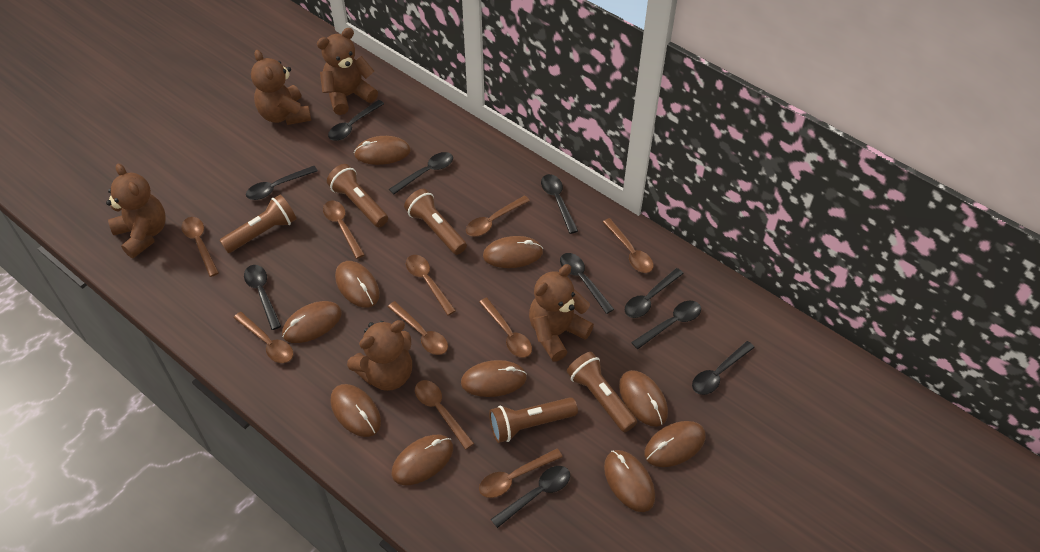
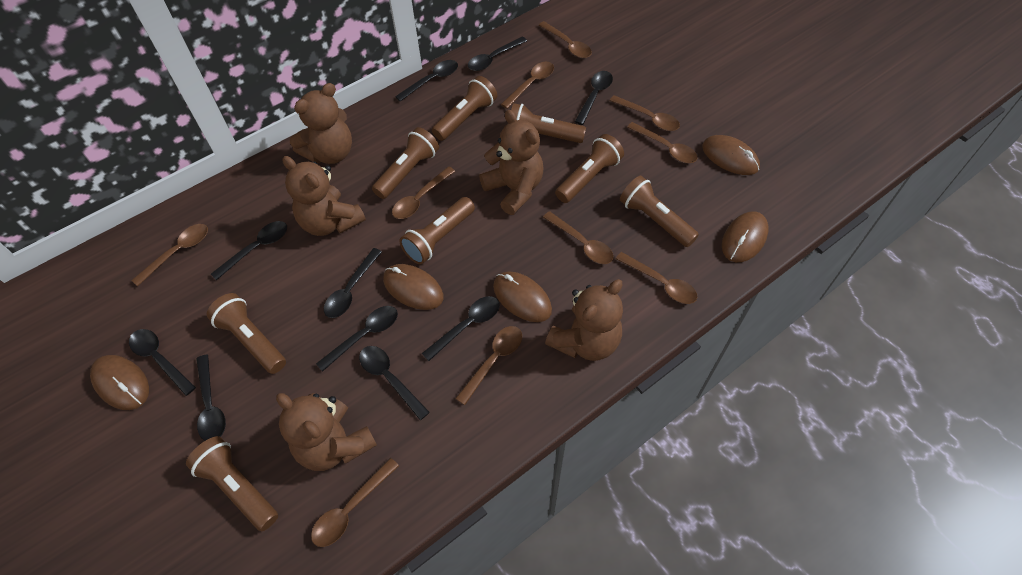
brown flashlight: 5 -> 8
brown mouse: 10 -> 5

